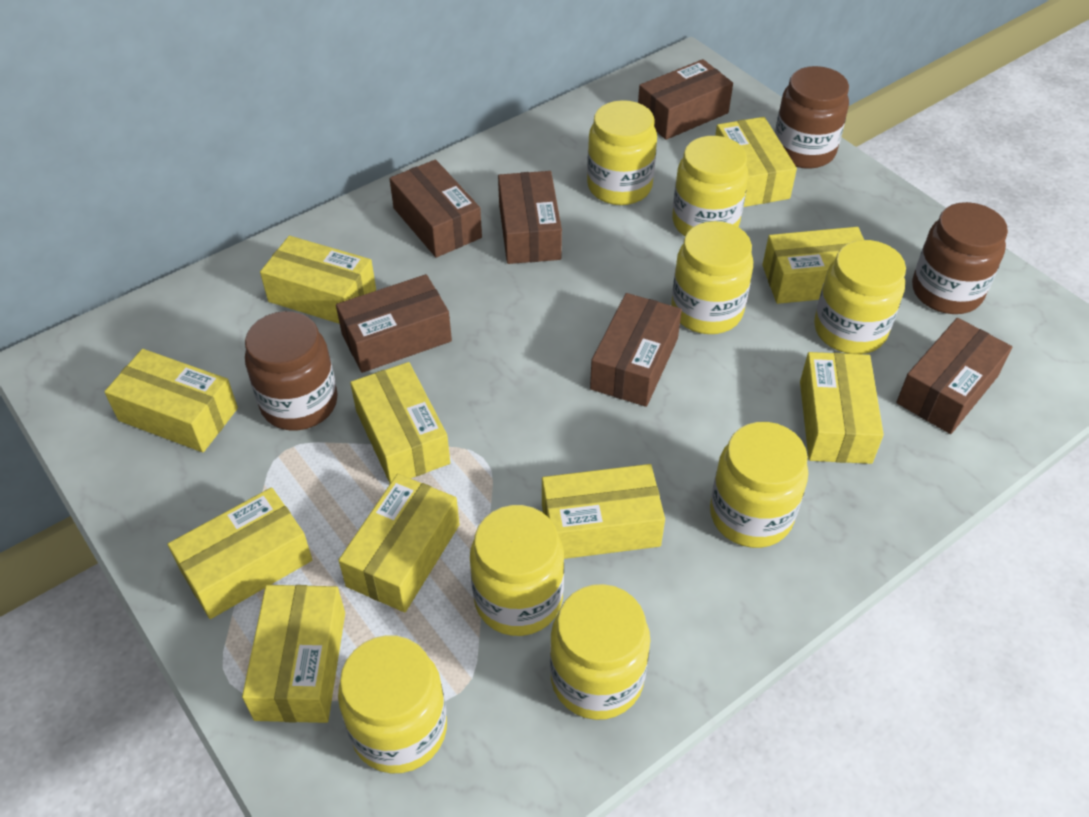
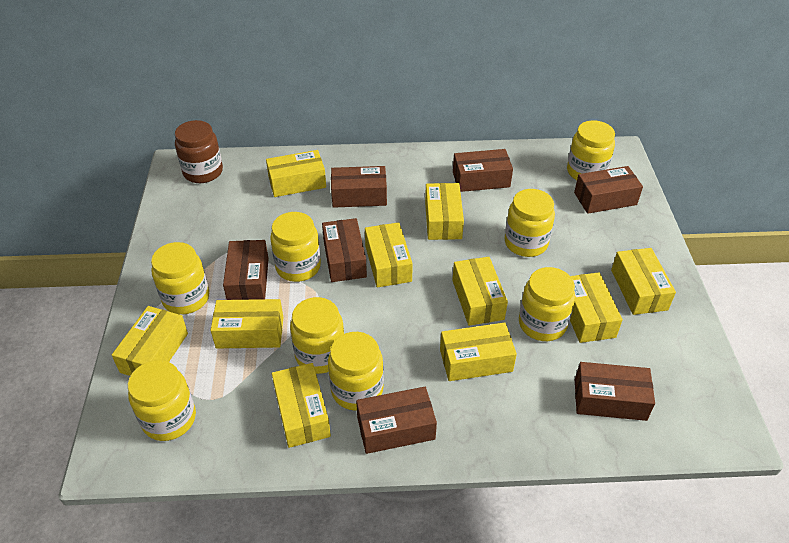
brown box: 6 -> 7
brown jar: 3 -> 1

